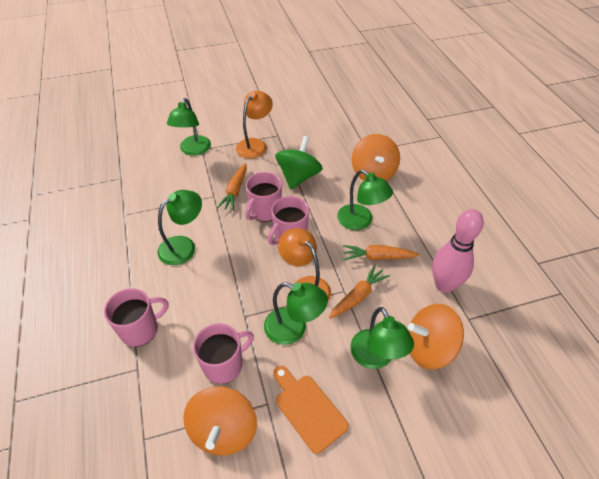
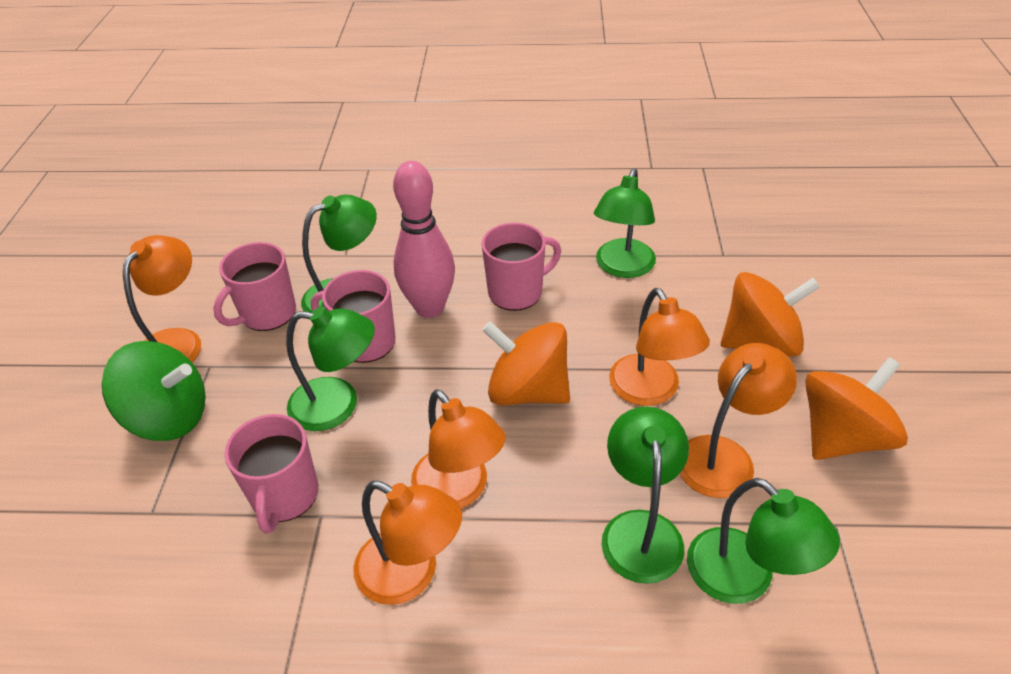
orange carrot: 3 -> 0
orange cutting board: 1 -> 0
orange lamp: 2 -> 5

